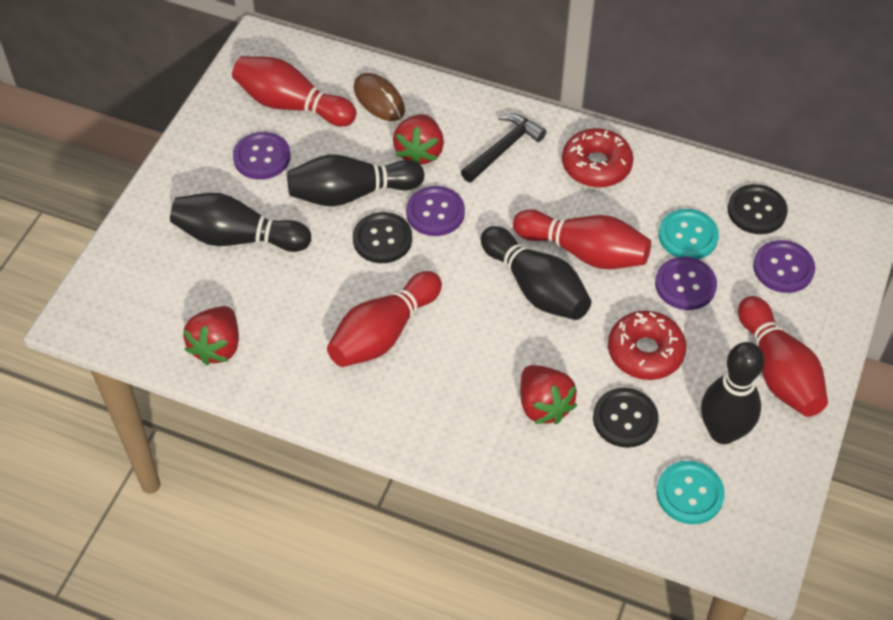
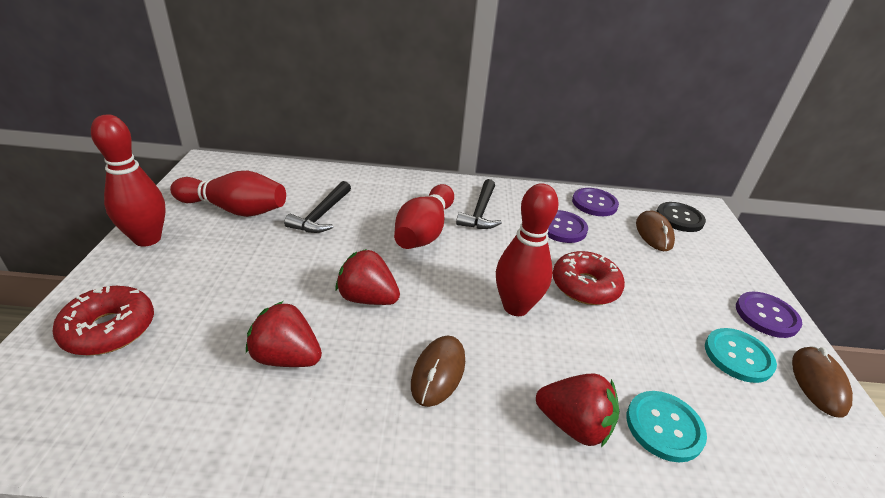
black bowling pin: 4 -> 0
black button: 3 -> 1
black hammer: 1 -> 2
brown mouse: 1 -> 3
purple button: 4 -> 3

